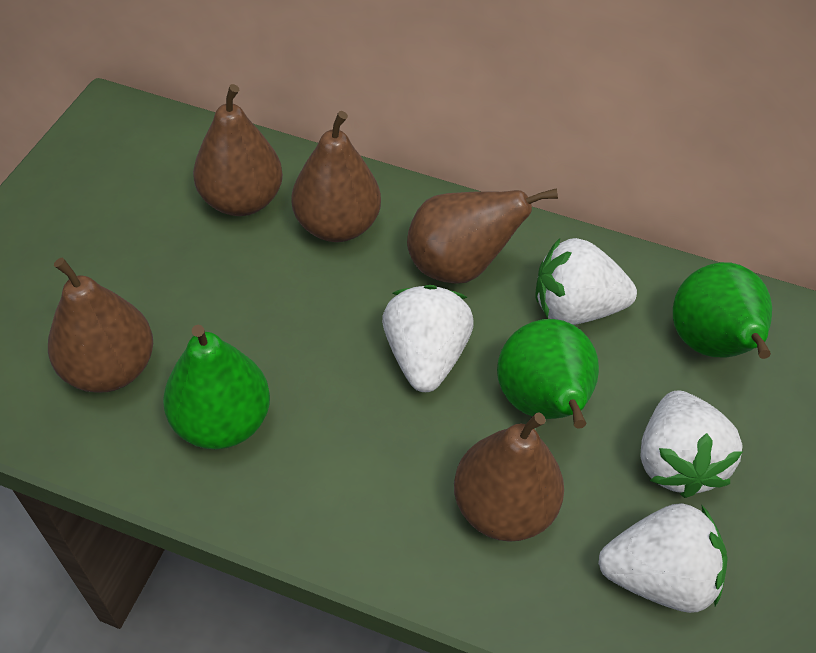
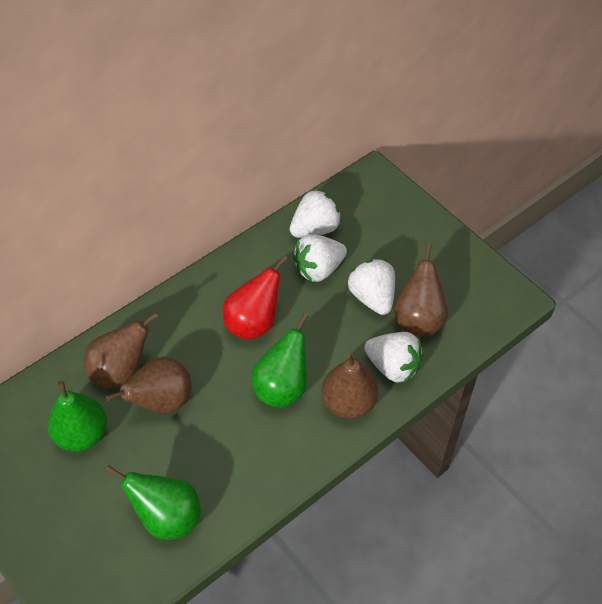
brown pear: 5 -> 4
red pear: 0 -> 1

